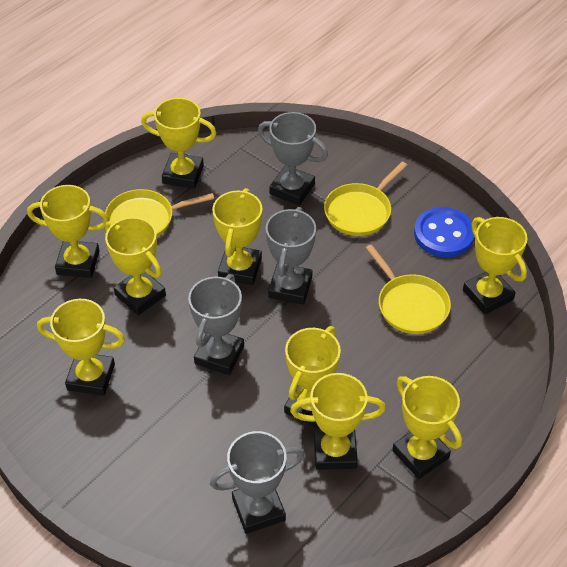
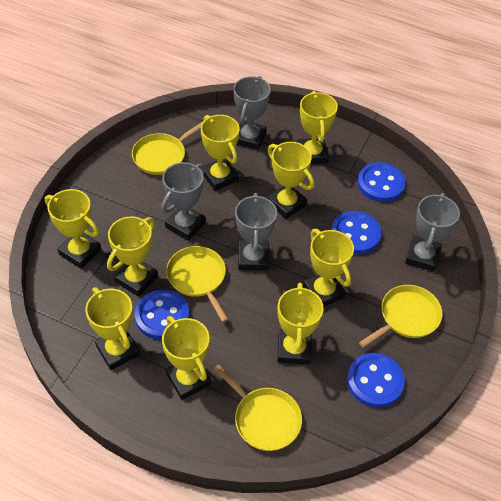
blue button: 1 -> 4
yellow pan: 3 -> 4

